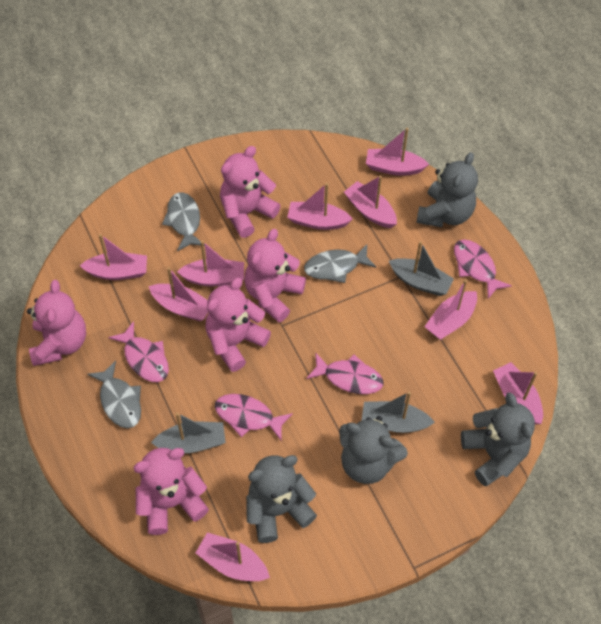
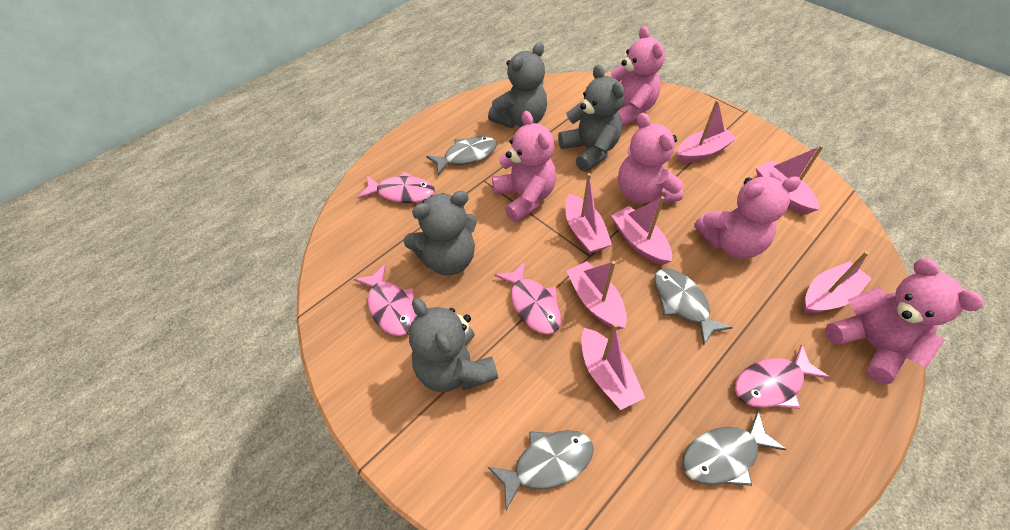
grey boat: 3 -> 0
grey fish: 3 -> 4
pink boat: 9 -> 7

